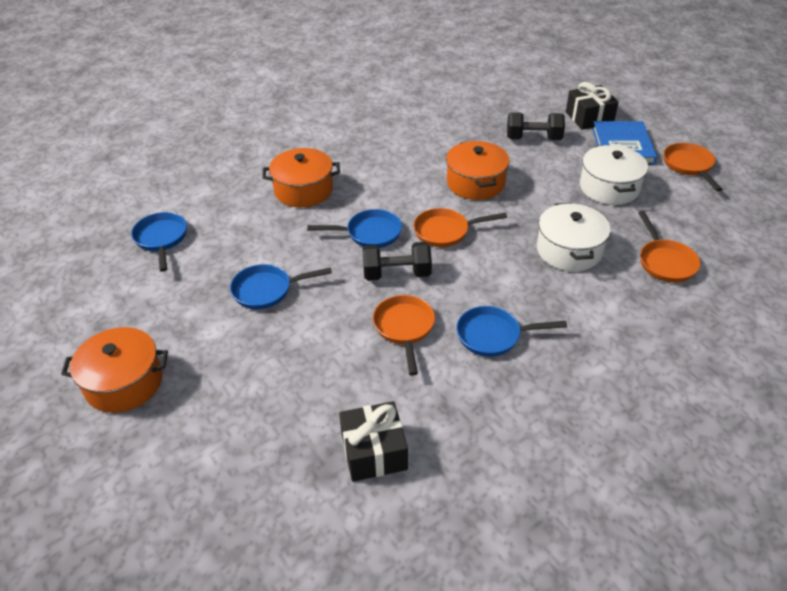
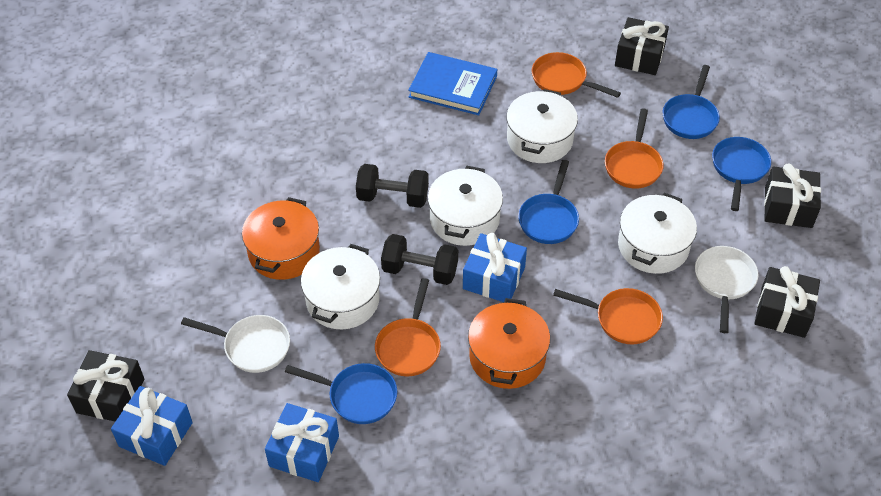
black gift: 2 -> 4
blue gift: 0 -> 3
orange pot: 3 -> 2
white pan: 0 -> 2
white pot: 2 -> 4

